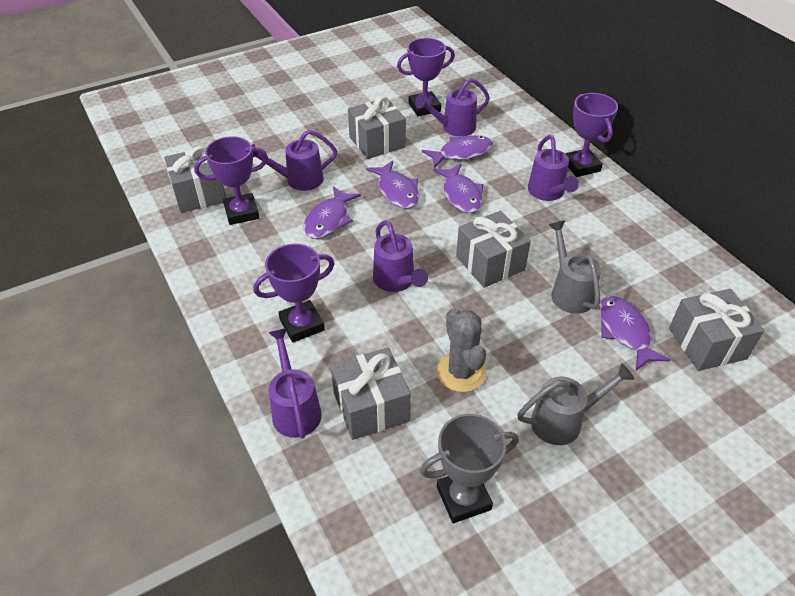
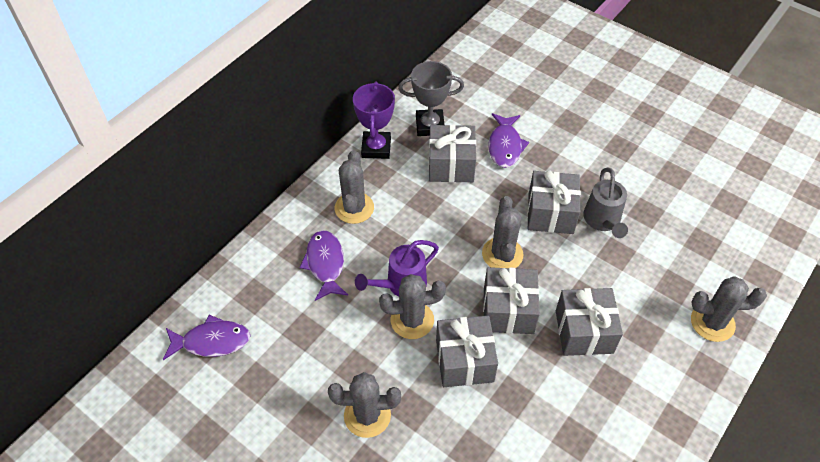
grey cactus: 1 -> 5
grey watering can: 2 -> 1
purple fish: 5 -> 3
purple trophy: 4 -> 1
purple watering can: 5 -> 1

